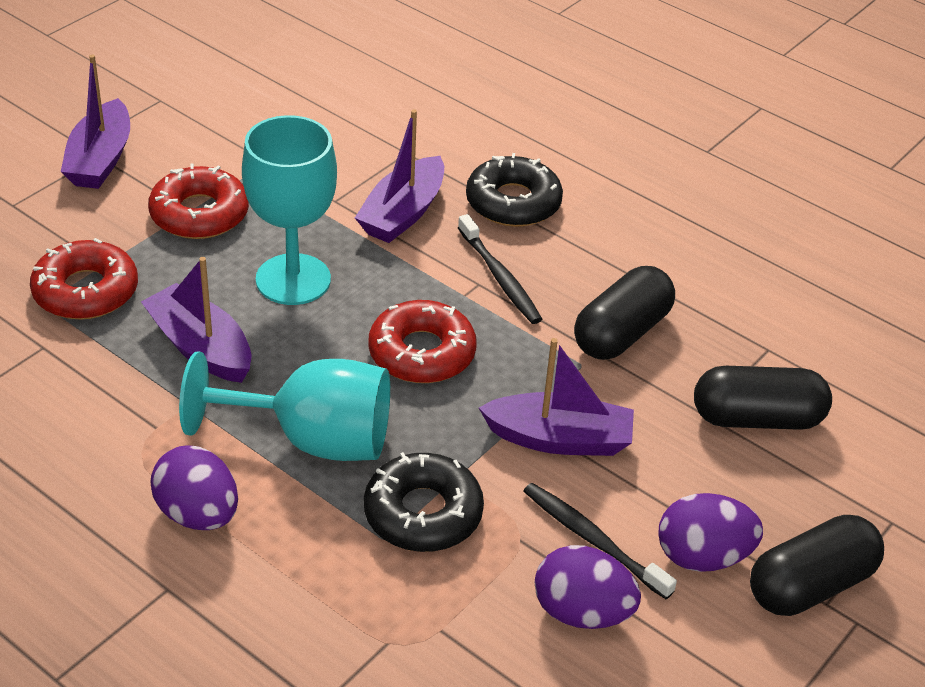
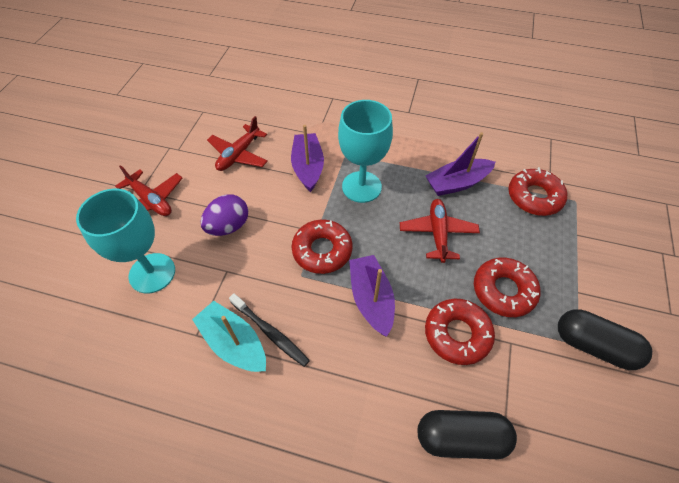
black capsule: 3 -> 2
black donut: 2 -> 0
black toothbrush: 2 -> 1
purple boat: 4 -> 3
purple egg: 3 -> 1
red donut: 3 -> 4
red plane: 0 -> 3
turquoise boat: 0 -> 1

